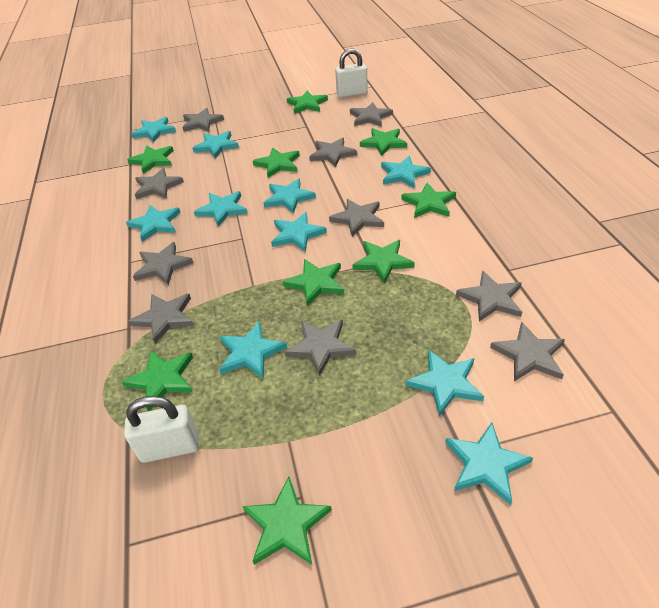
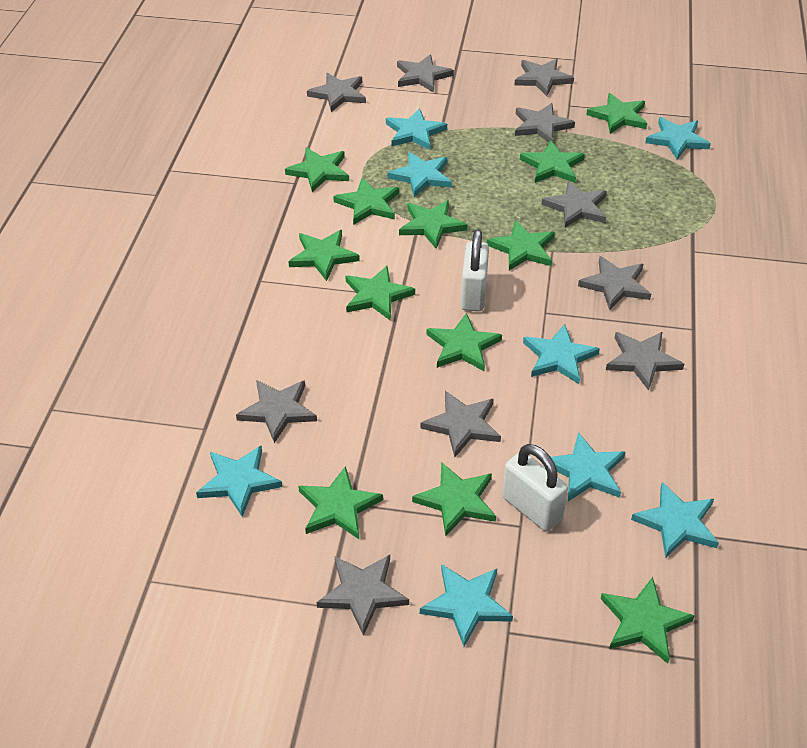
green star: 9 -> 12
turquoise star: 10 -> 8

